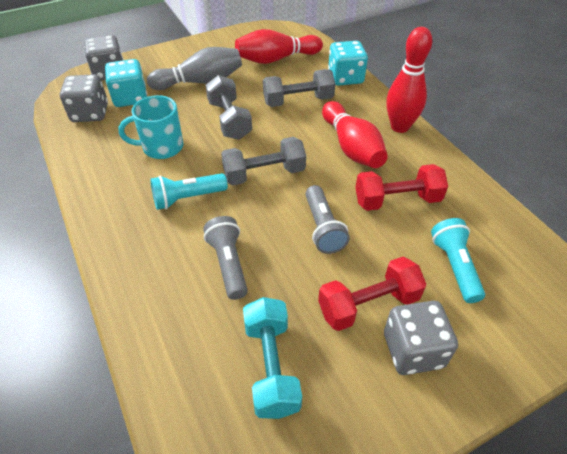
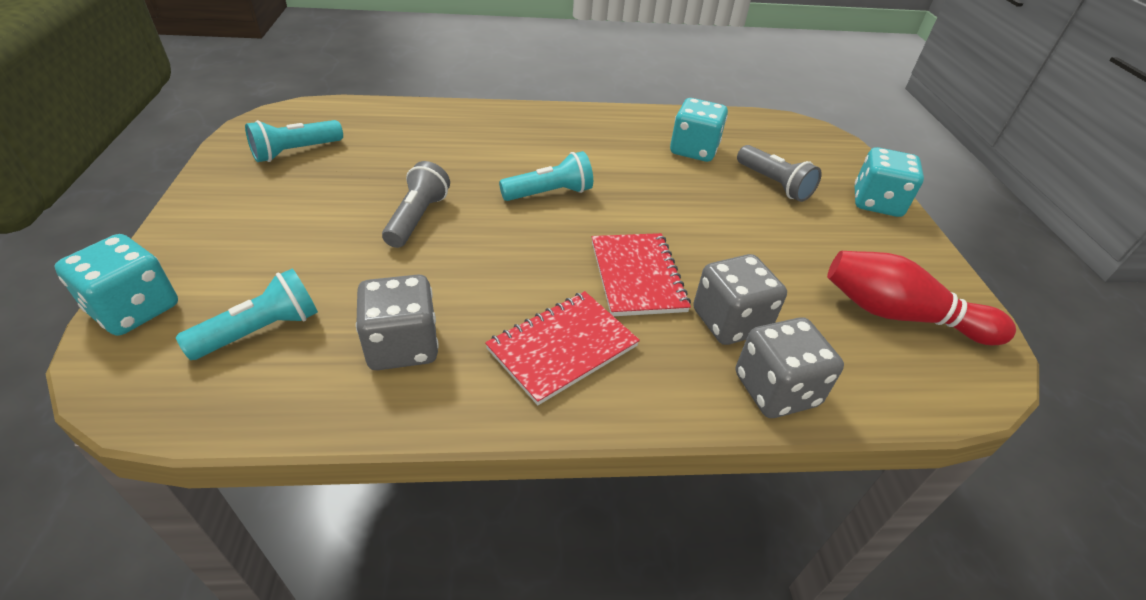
grey bowling pin: 1 -> 0
grey dumbbell: 3 -> 0
red bowling pin: 3 -> 1
red dumbbell: 2 -> 0
red notebook: 0 -> 2
turquoise dice: 2 -> 3
turquoise dumbbell: 1 -> 0
turquoise flashlight: 2 -> 3
turquoise mug: 1 -> 0

